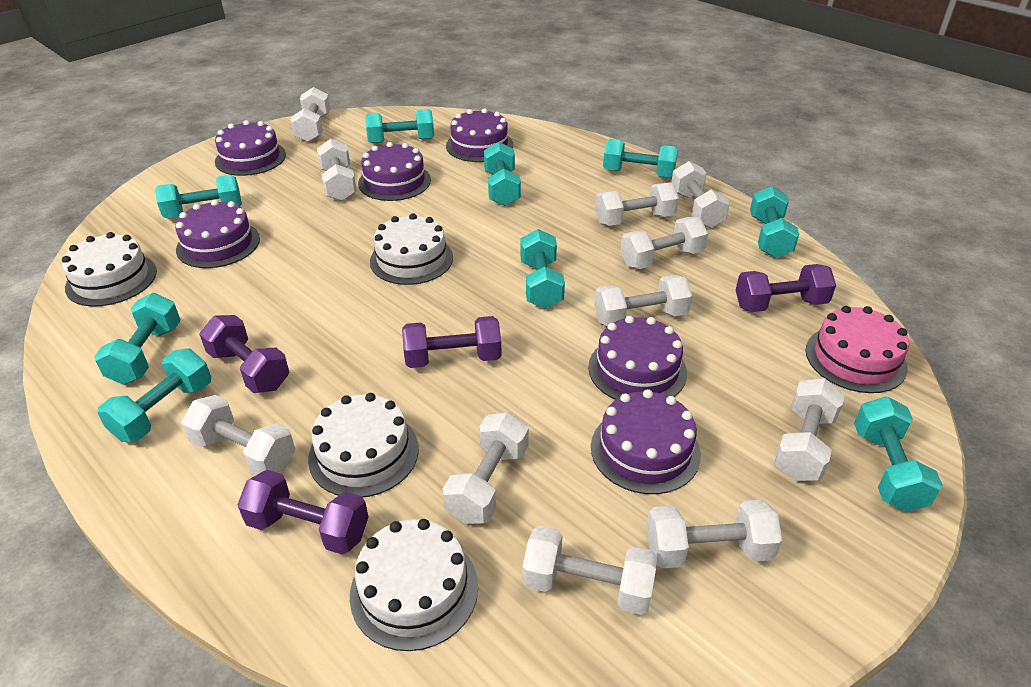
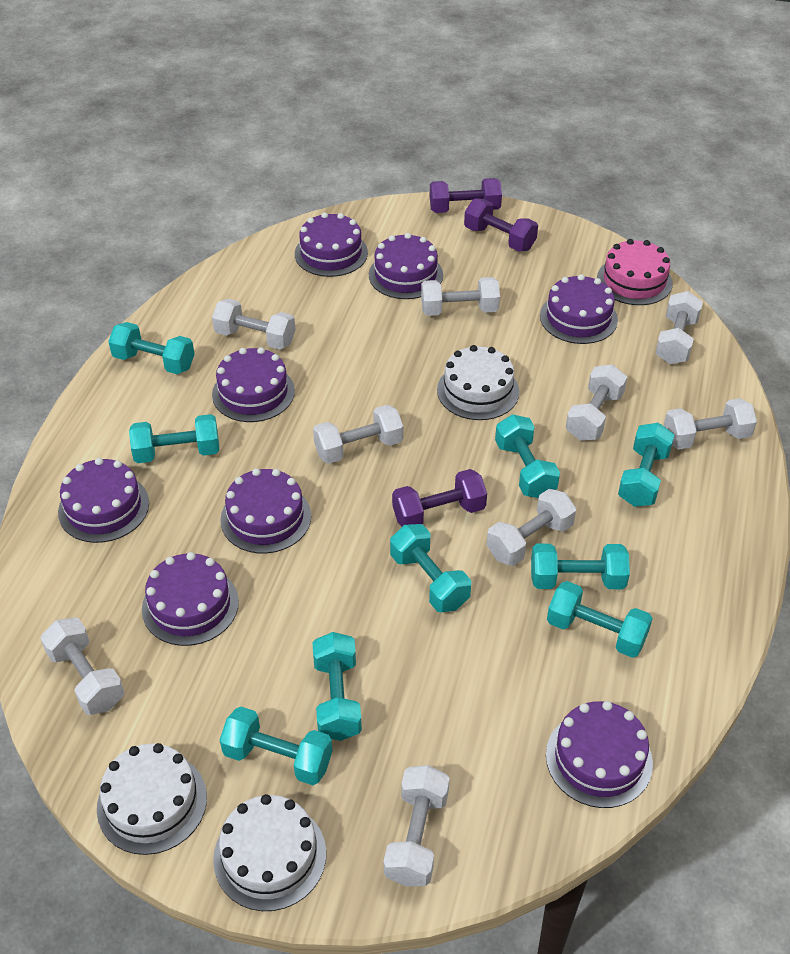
purple cake: 6 -> 8
purple dumbbell: 4 -> 3
white cake: 4 -> 3
white dumbbell: 11 -> 9

